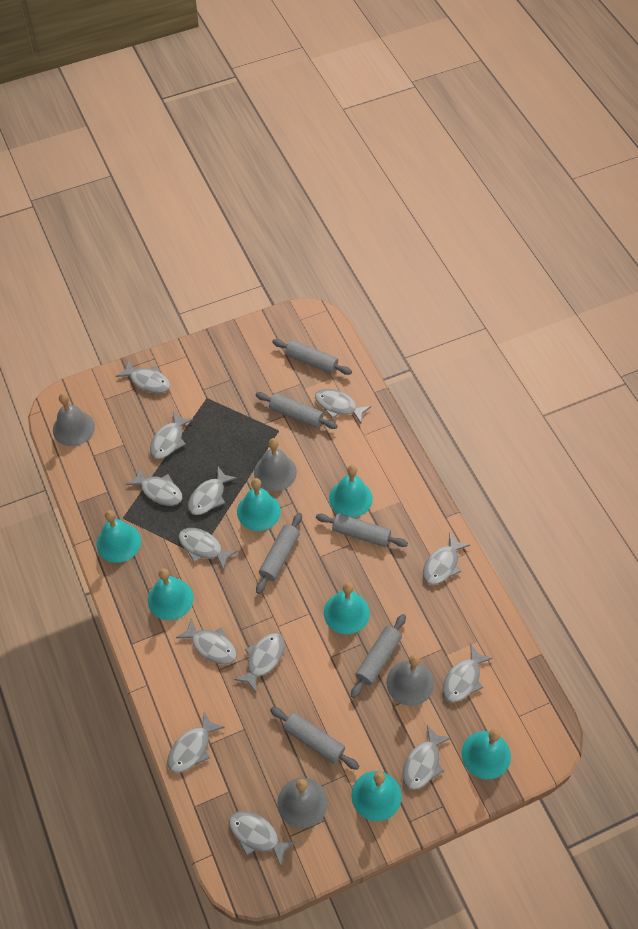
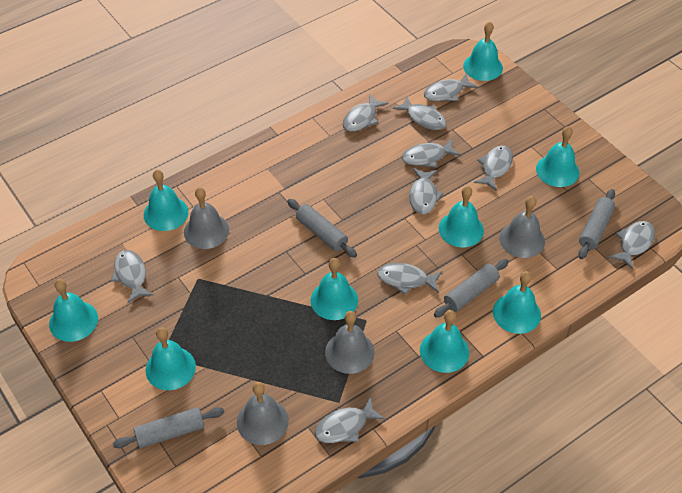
grey fish: 13 -> 10
grey rolling pin: 6 -> 4
turquoise bell: 7 -> 9

